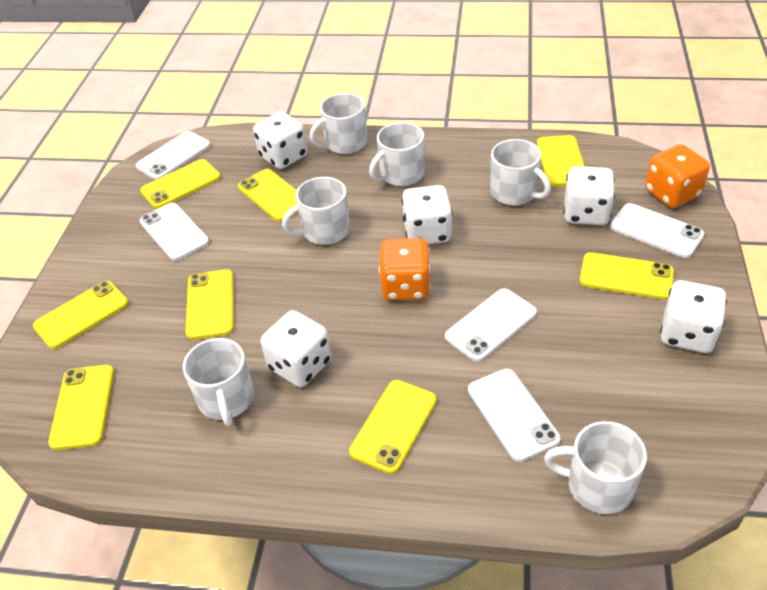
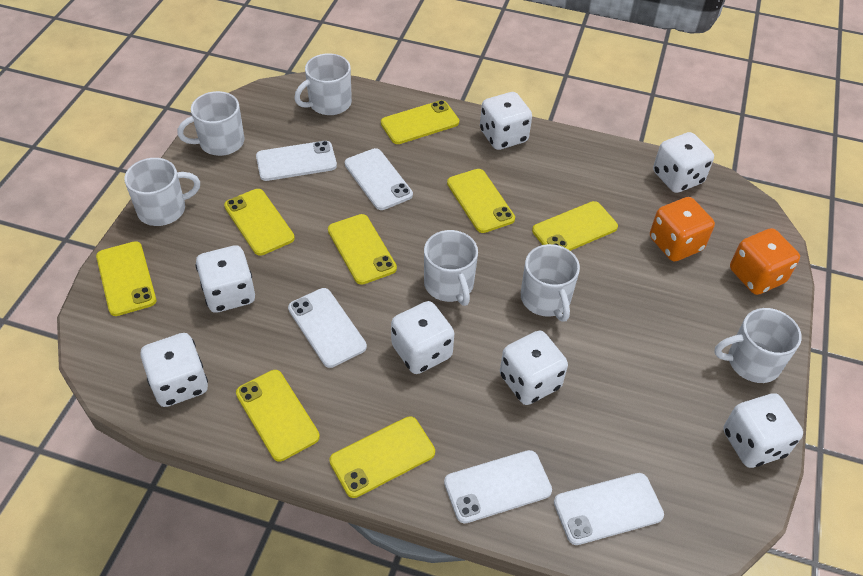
white dice: 5 -> 7

